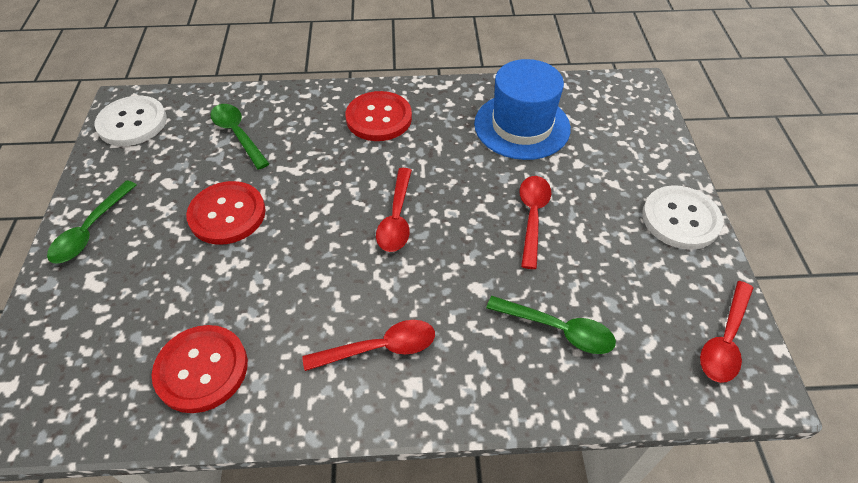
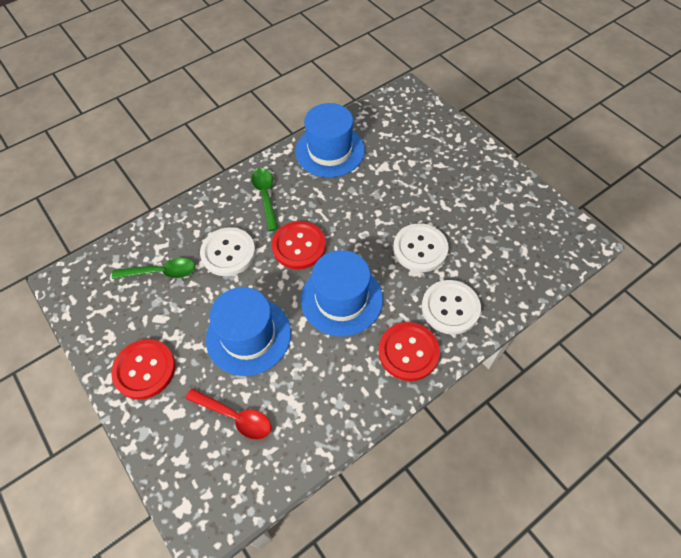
blue hat: 1 -> 3
green spoon: 3 -> 2
red spoon: 4 -> 1
white button: 2 -> 3

